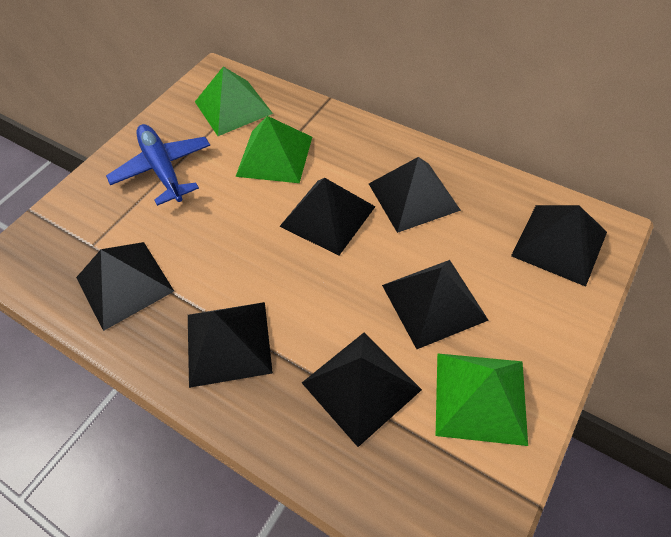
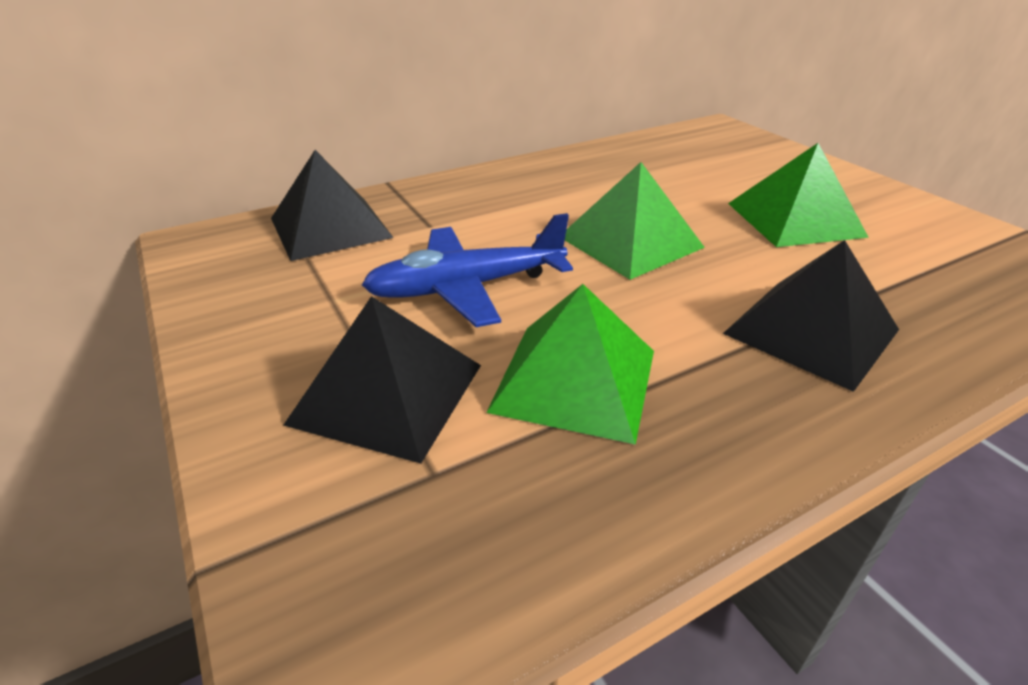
black pyramid: 7 -> 3

